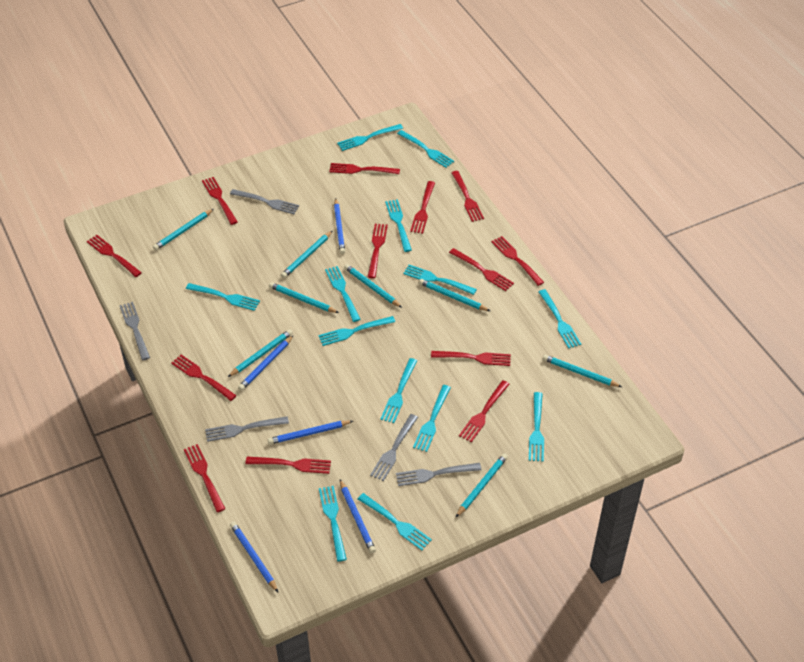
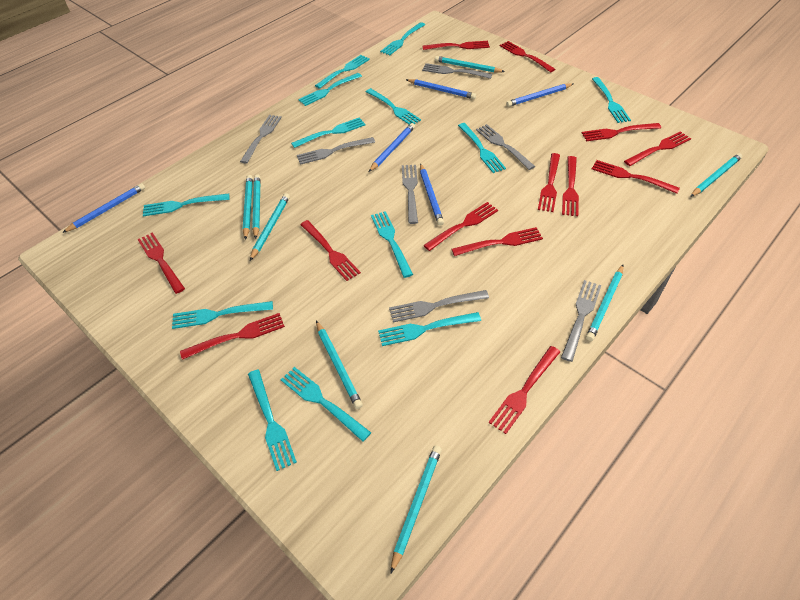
grey fork: 5 -> 7

